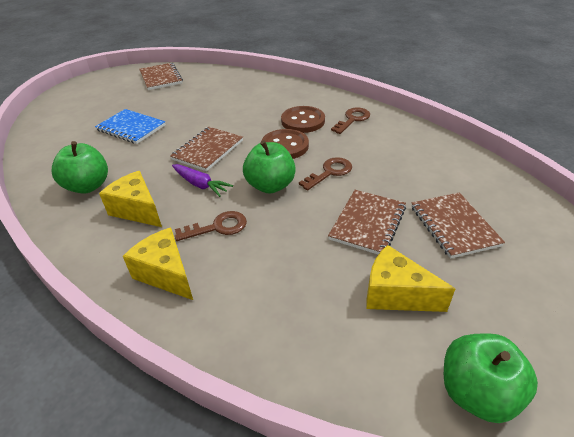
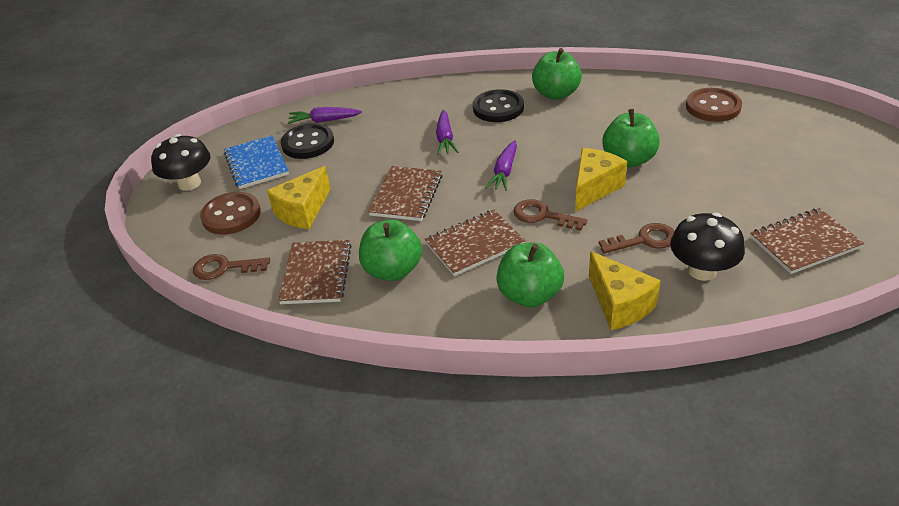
black button: 0 -> 2
black mushroom: 0 -> 2
green apple: 3 -> 4
purple carrot: 1 -> 3

